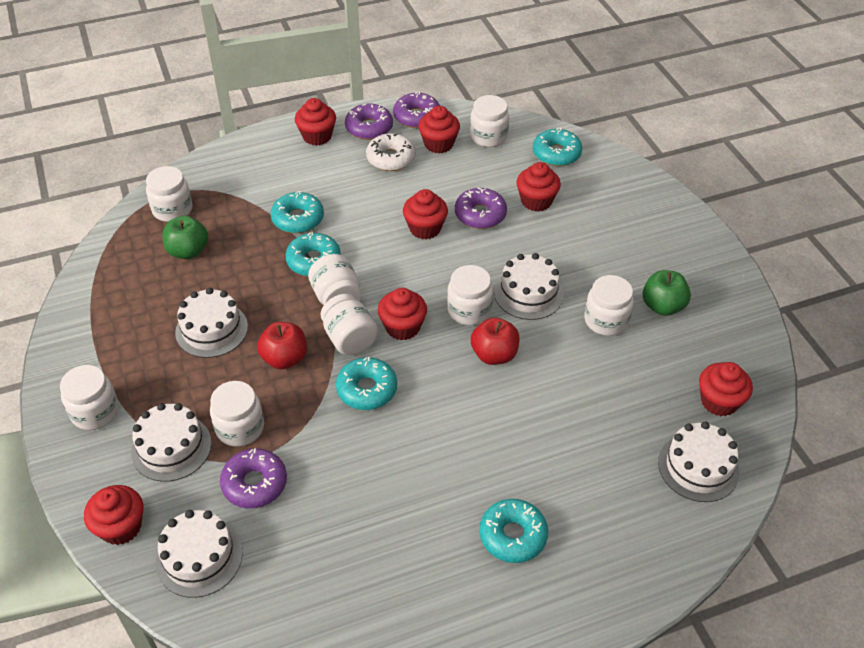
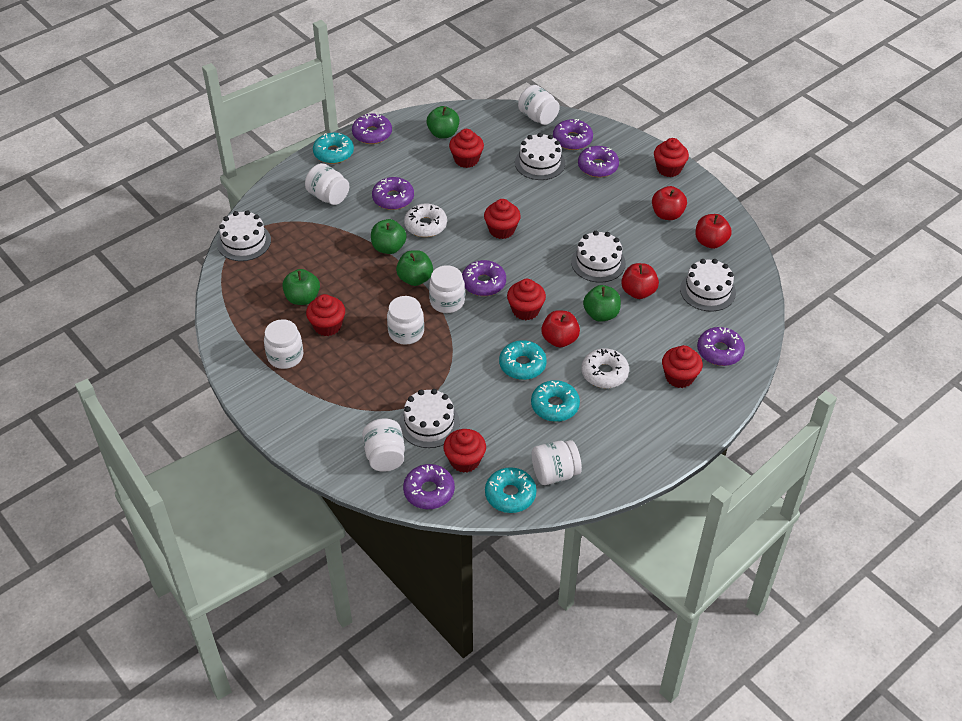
green apple: 2 -> 5
purple donut: 4 -> 7
red apple: 2 -> 4
turquoise donut: 5 -> 4
white donut: 1 -> 2
white jar: 8 -> 7

